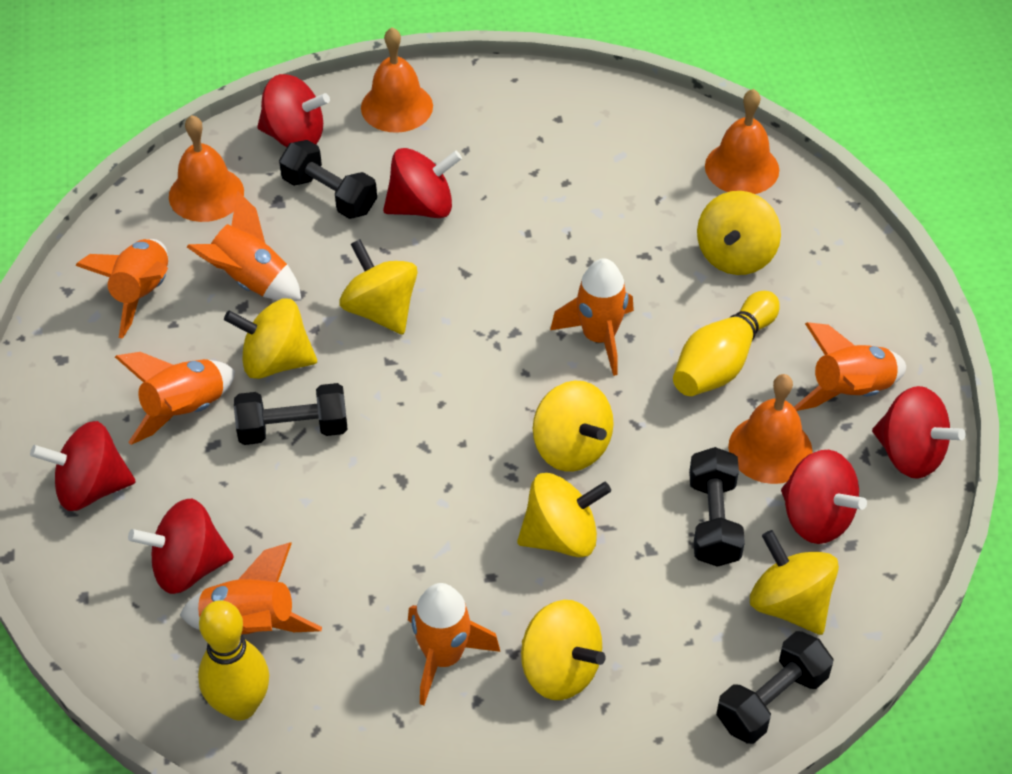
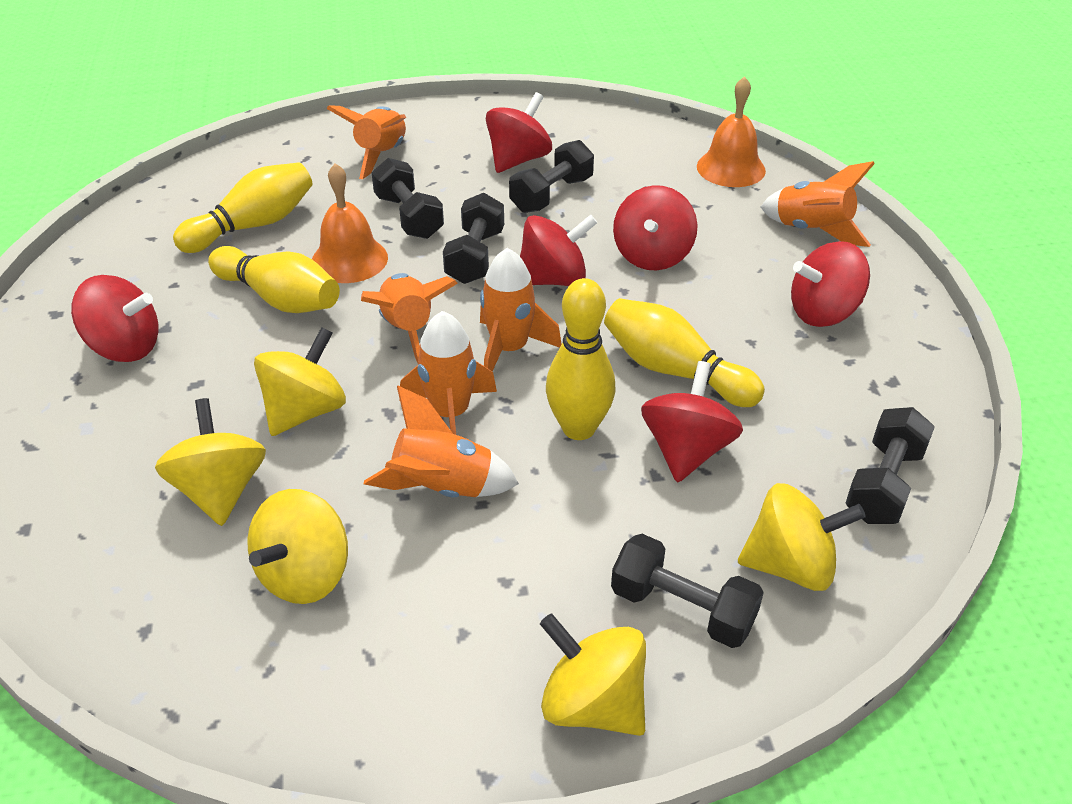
black dumbbell: 4 -> 5
orange bell: 4 -> 2
orange rocket: 7 -> 6
yellow bowling pin: 2 -> 4
yellow spinning top: 7 -> 5

